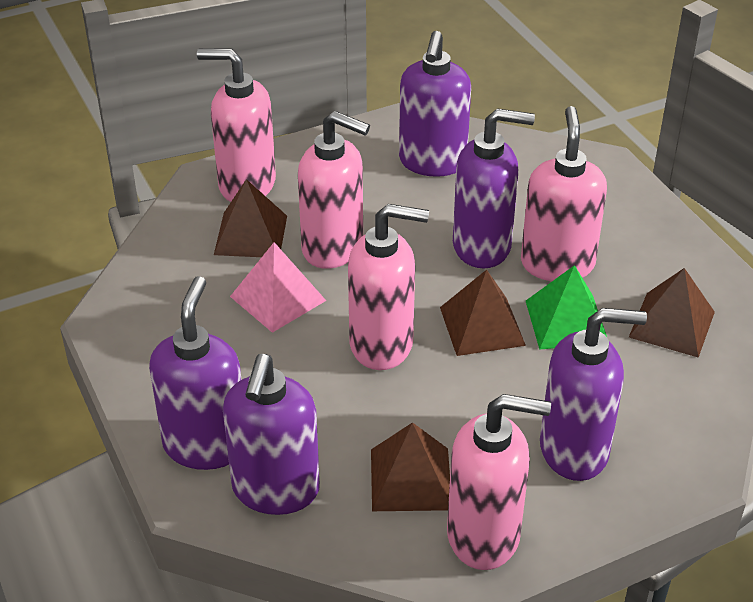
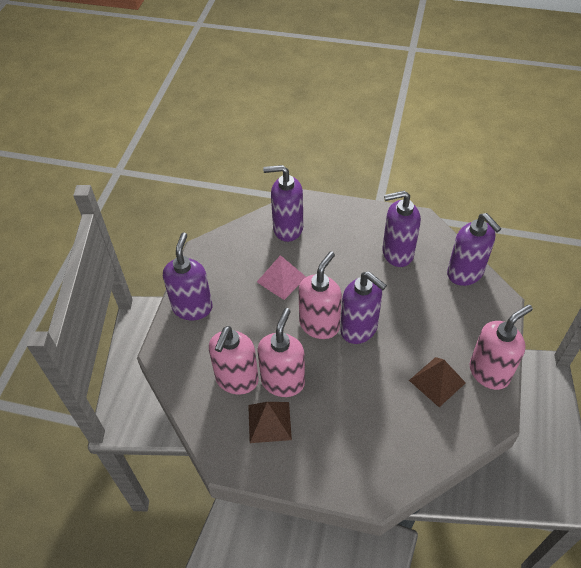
brown pyramid: 4 -> 2
green pyramid: 1 -> 0
pink soap dispenser: 5 -> 4

